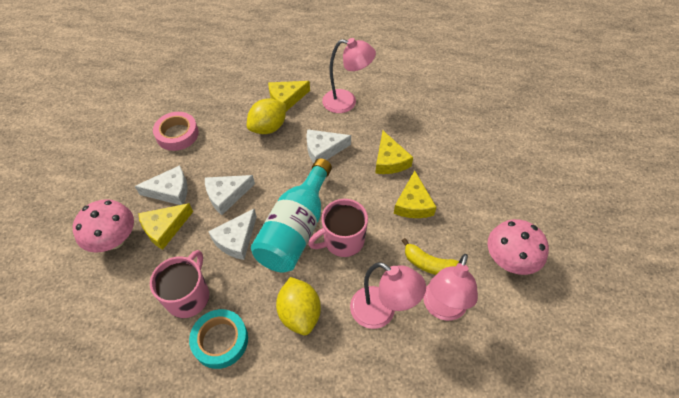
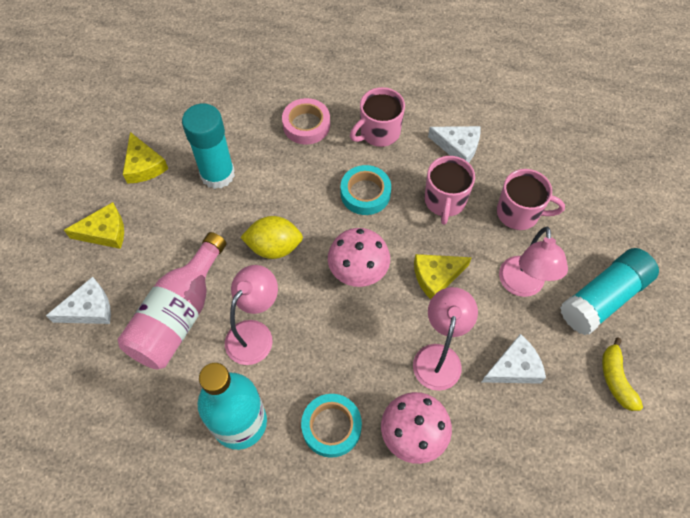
pink bottle: 0 -> 1
pink mug: 2 -> 3
turquoise glue stick: 0 -> 2
turquoise tape: 1 -> 2
white cheese: 4 -> 3
yellow cheese: 4 -> 3
yellow lemon: 2 -> 1

